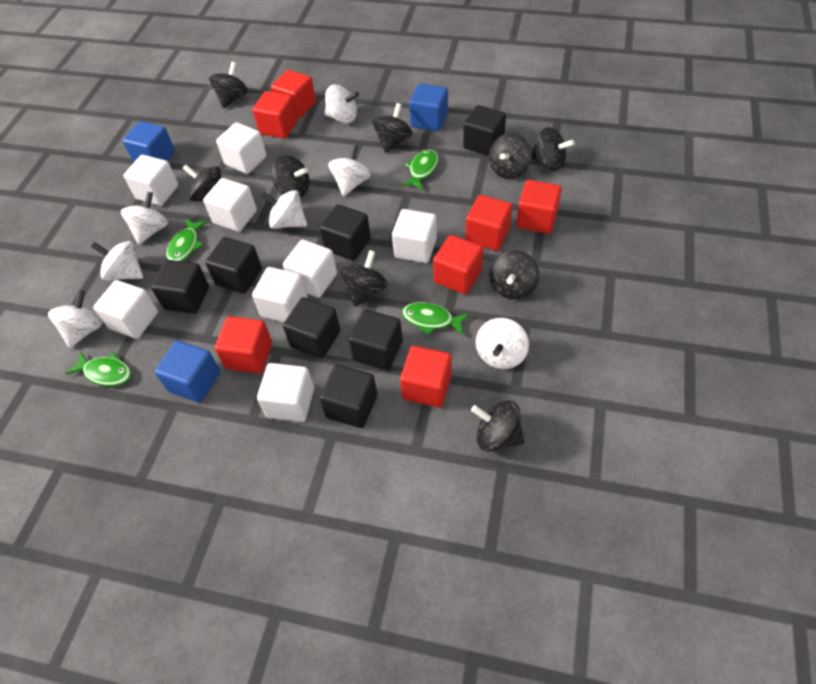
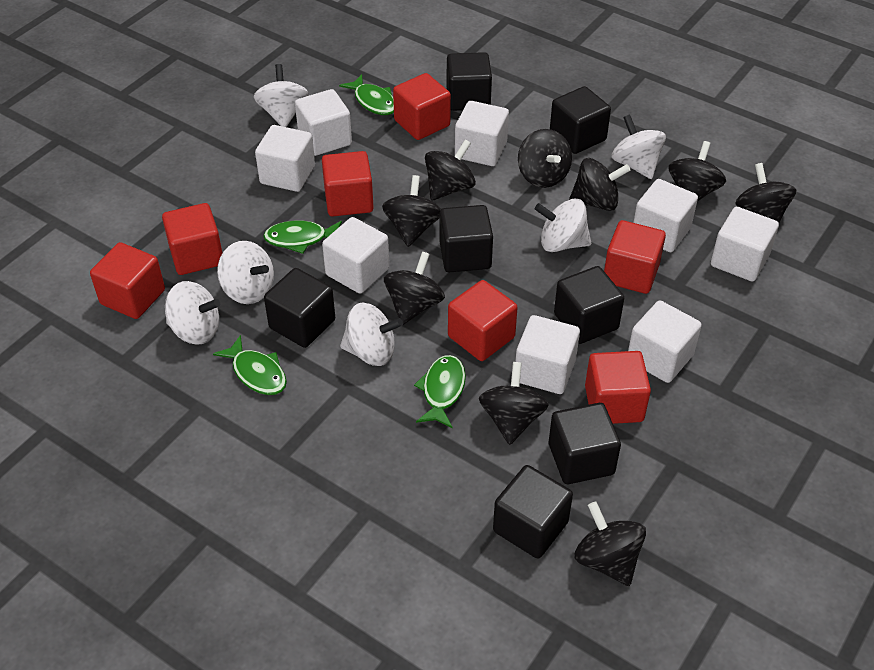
blue cube: 3 -> 0
white spinning top: 7 -> 6

